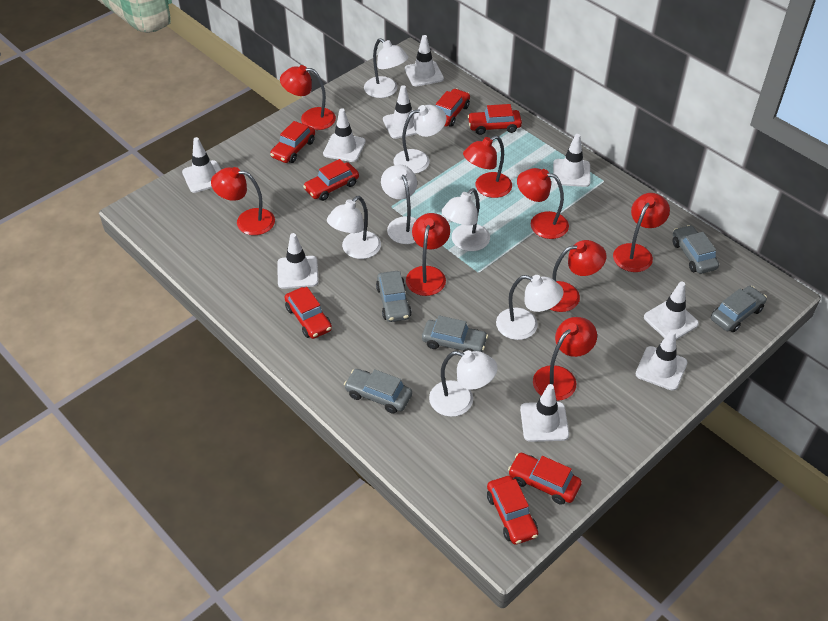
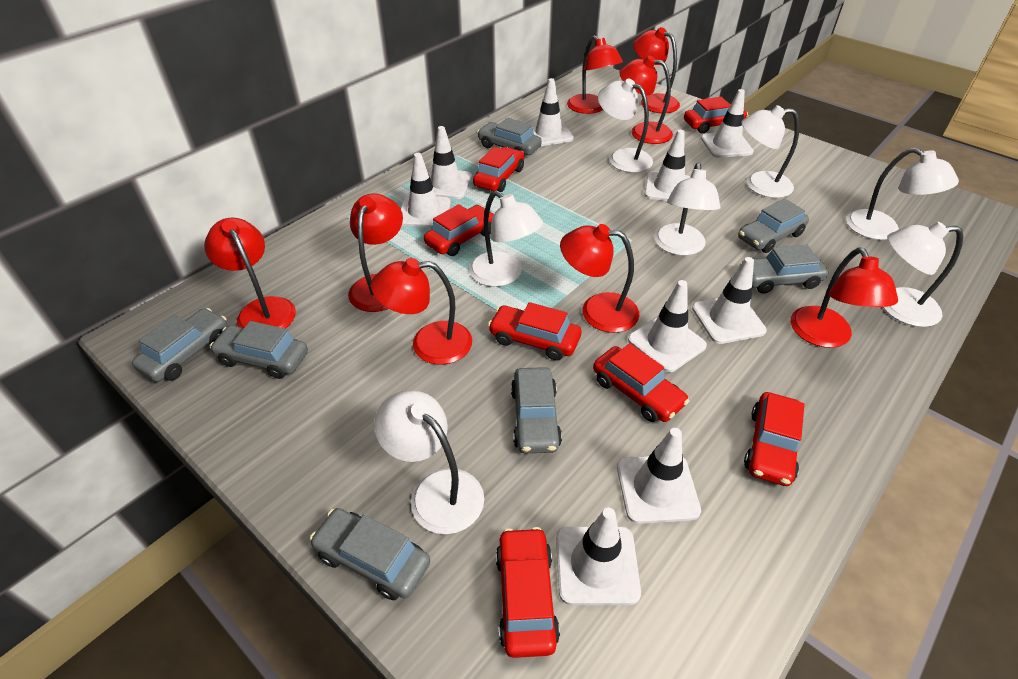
grey car: 5 -> 7

